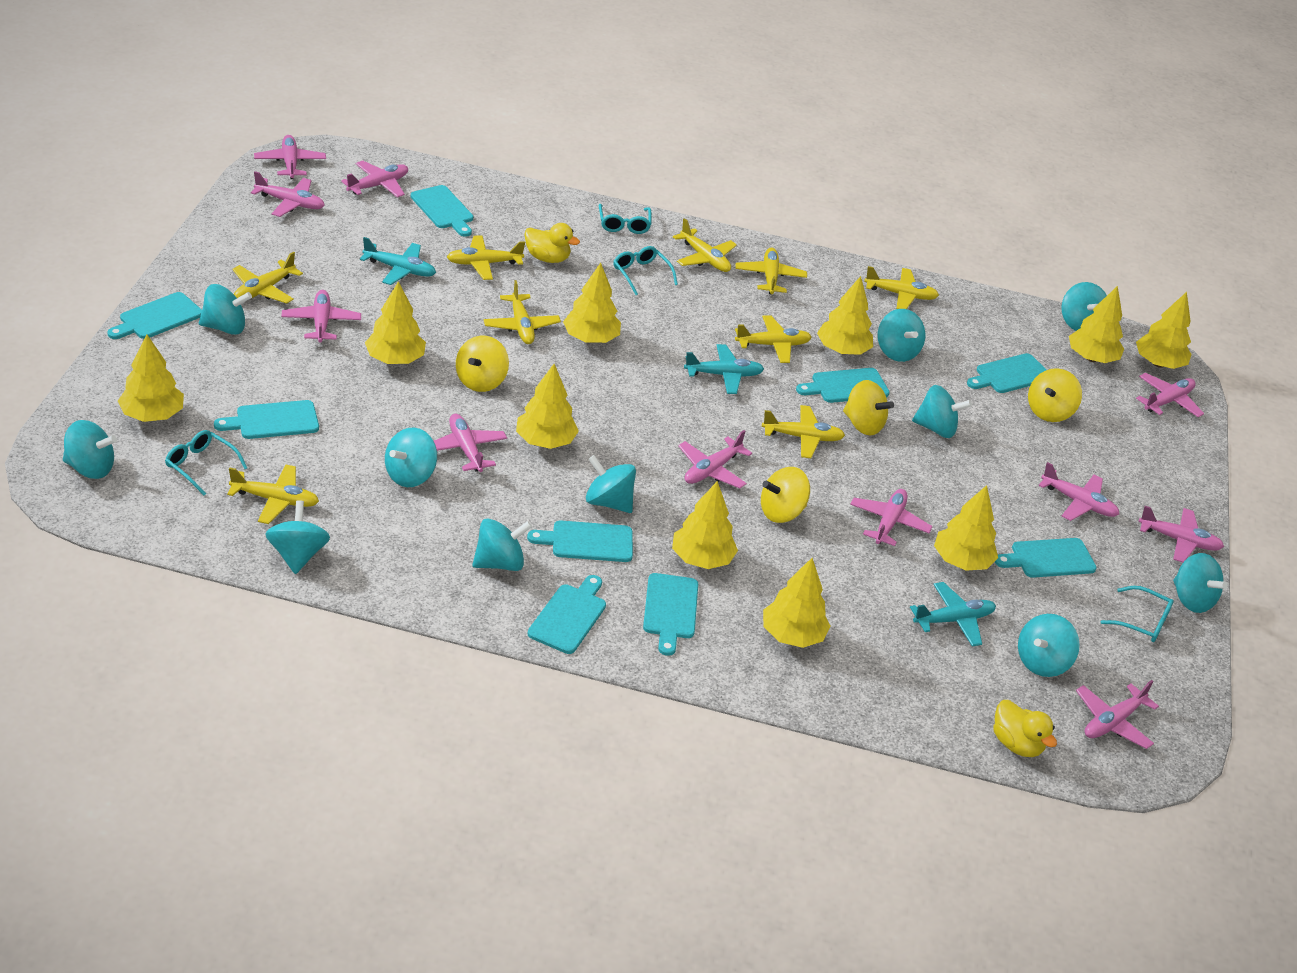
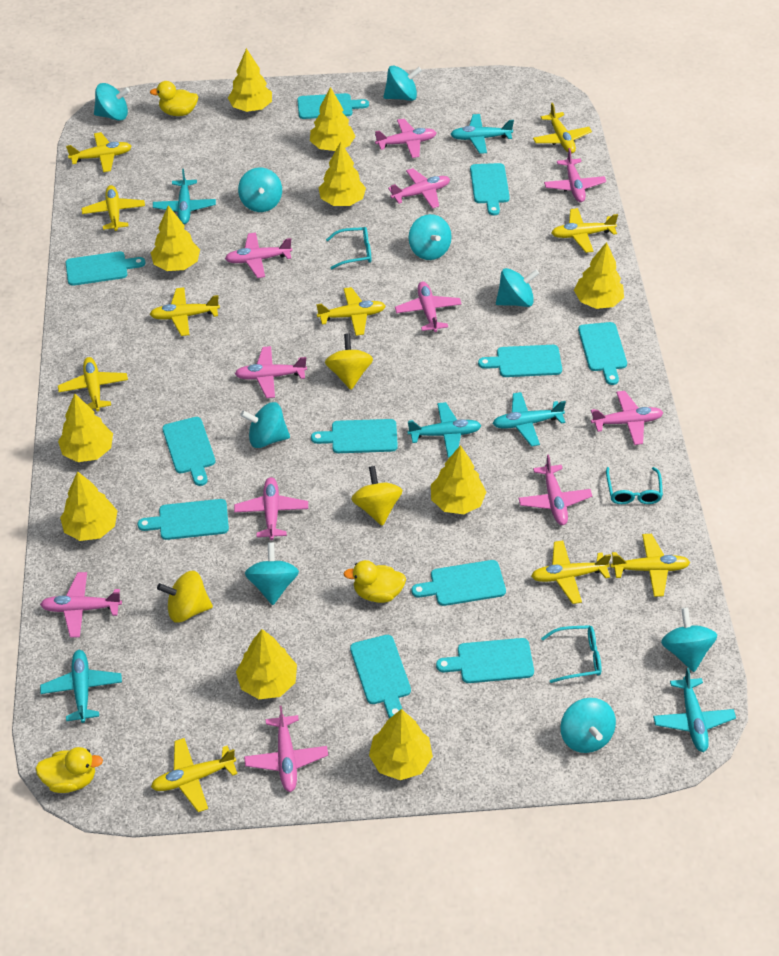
turquoise cutting board: 9 -> 11
turquoise glasses: 4 -> 3
turquoise plane: 3 -> 6
turquoise spinning top: 11 -> 9
yellow duck: 2 -> 3
yellow plane: 9 -> 10
yellow spinning top: 4 -> 3

